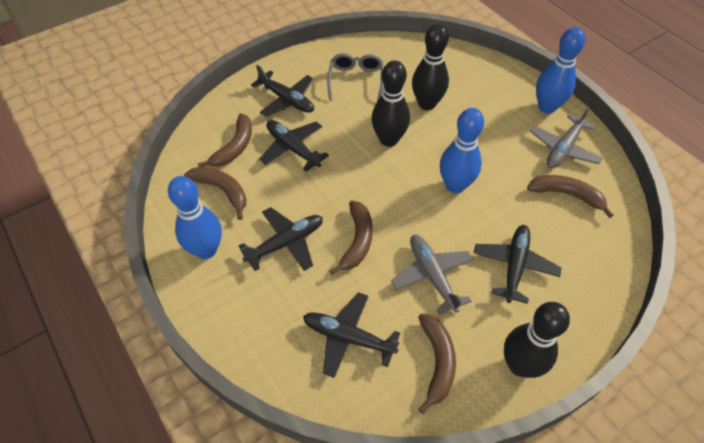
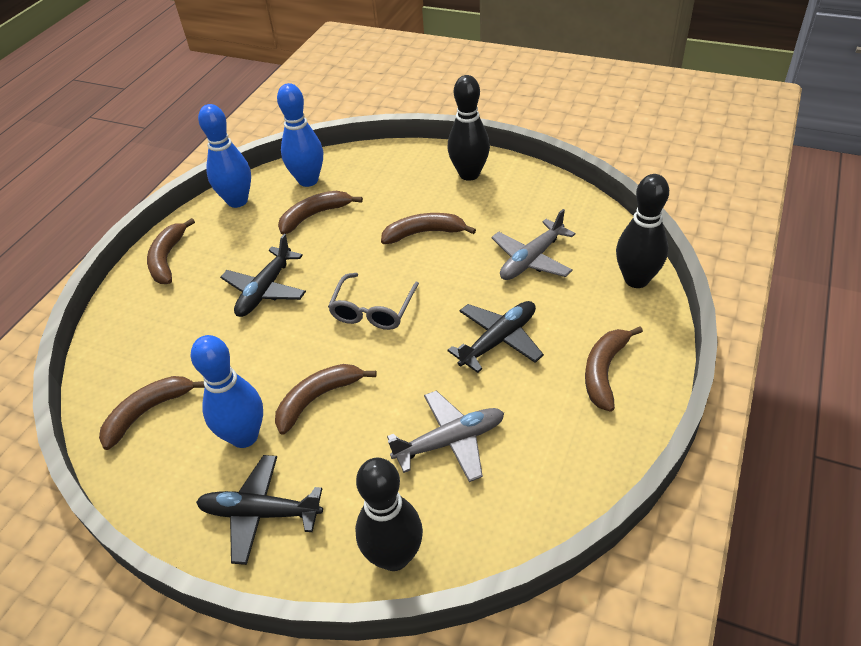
black plane: 5 -> 3
brown banana: 5 -> 6

